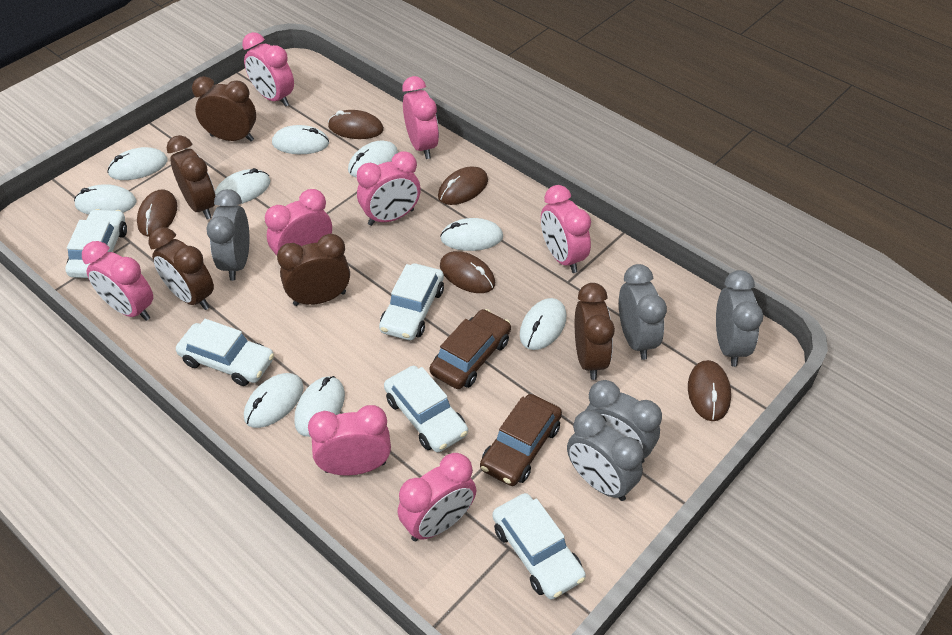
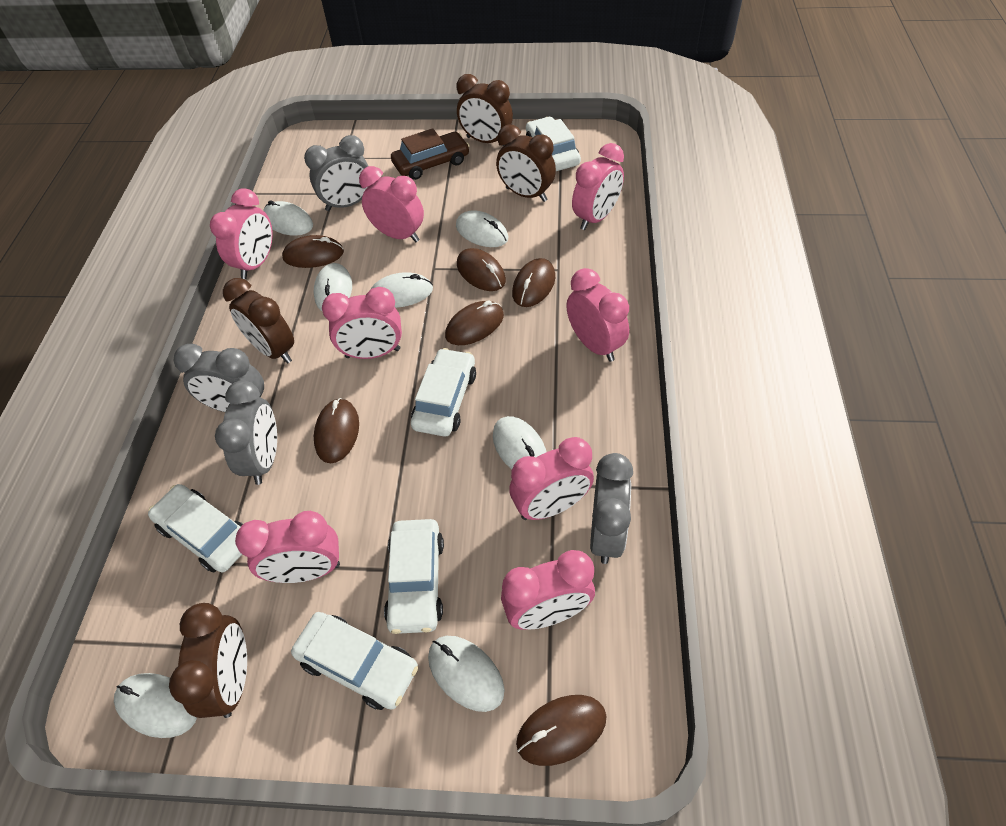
brown car: 2 -> 1
brown clock: 5 -> 4
brown mouse: 5 -> 6
grey clock: 5 -> 4
white mouse: 9 -> 7

